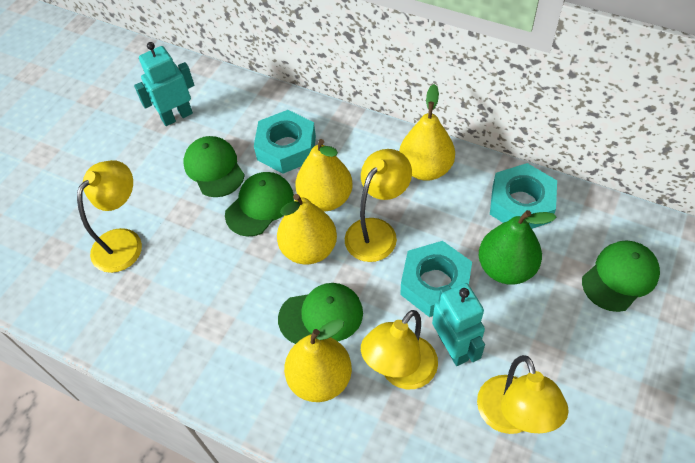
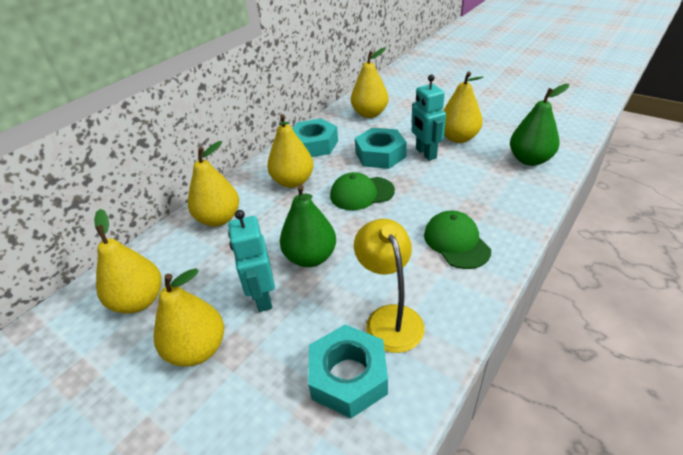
green cap: 4 -> 2
green pear: 1 -> 2
yellow lamp: 4 -> 1
yellow pear: 4 -> 6

